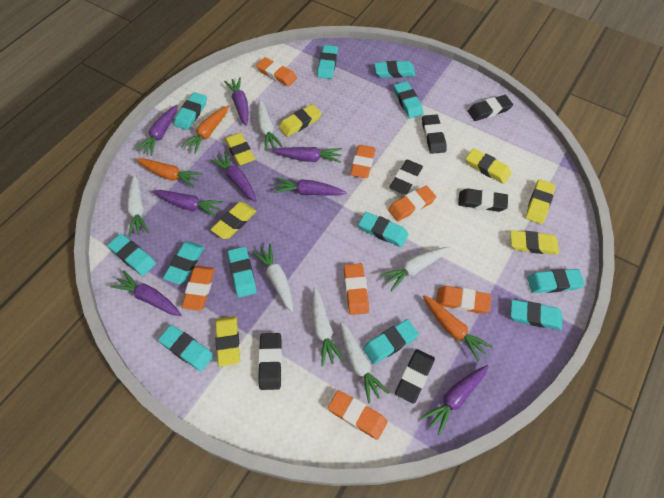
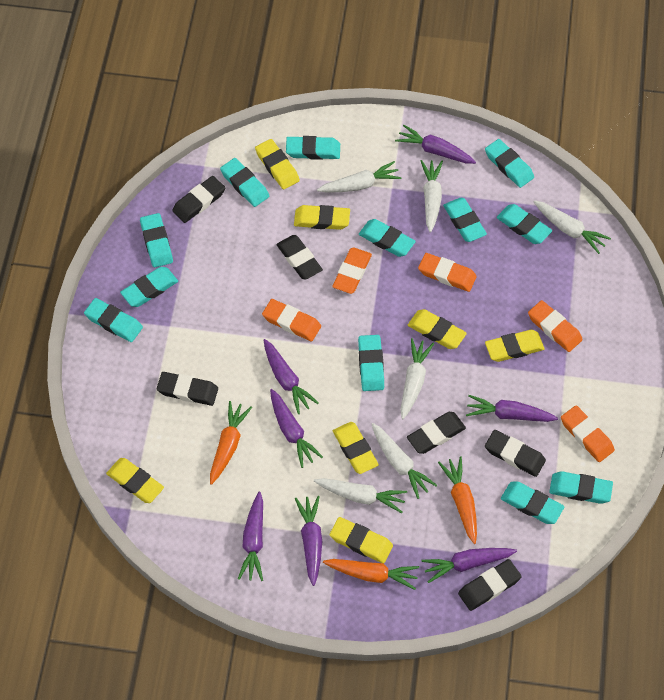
orange eraser: 7 -> 5
purple carrot: 8 -> 7

